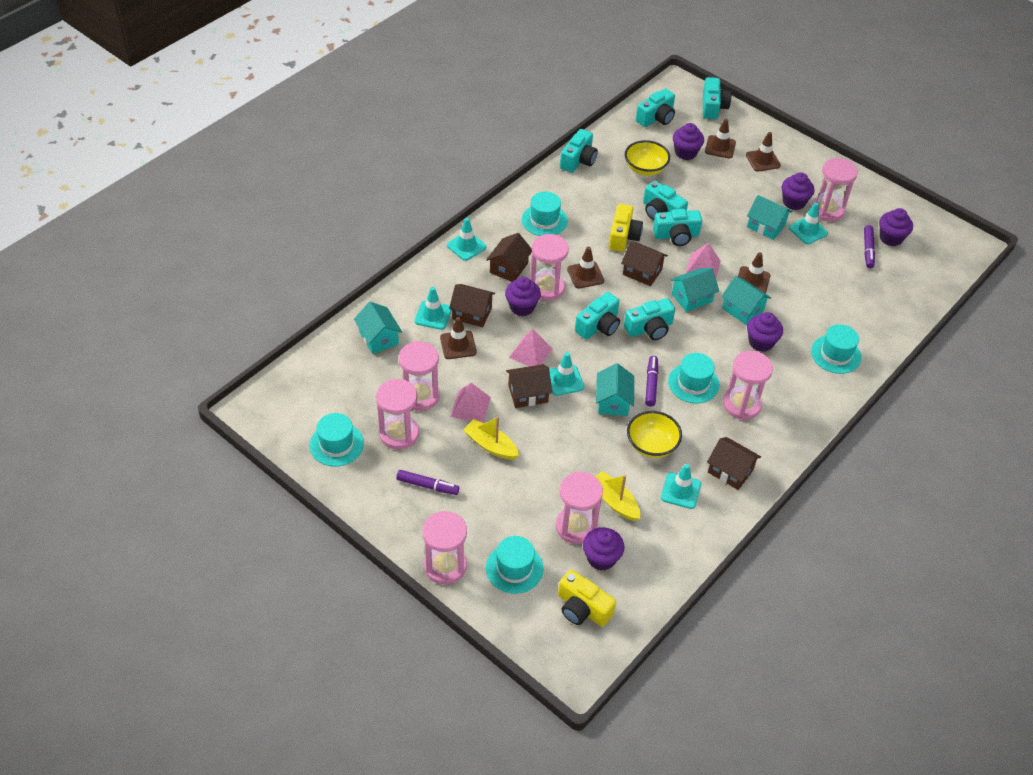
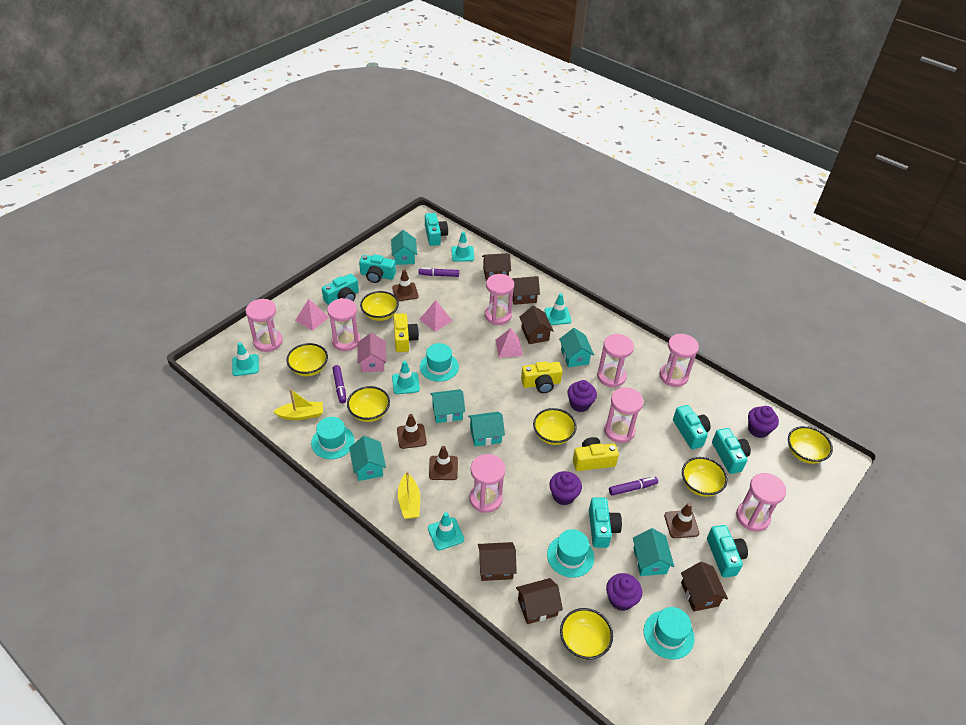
brown house: 5 -> 6
brown traffic cone: 5 -> 4
pink hourglass: 7 -> 8
pink house: 0 -> 1
purple cupcake: 6 -> 4
turquoise hat: 5 -> 4
turquoise house: 5 -> 6
yellow bowl: 2 -> 7
yellow camera: 2 -> 3

